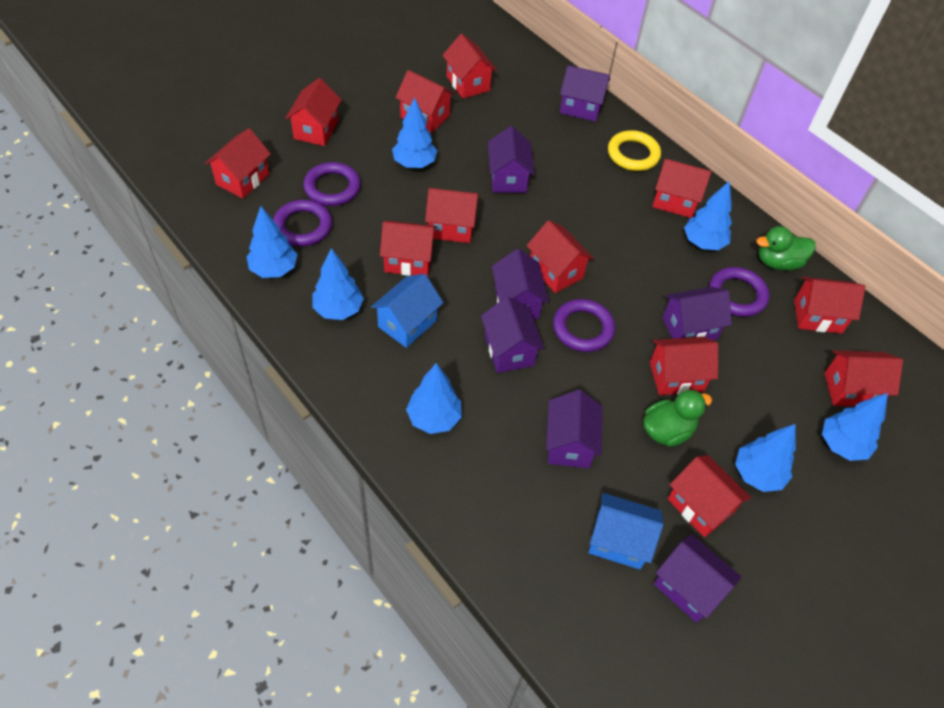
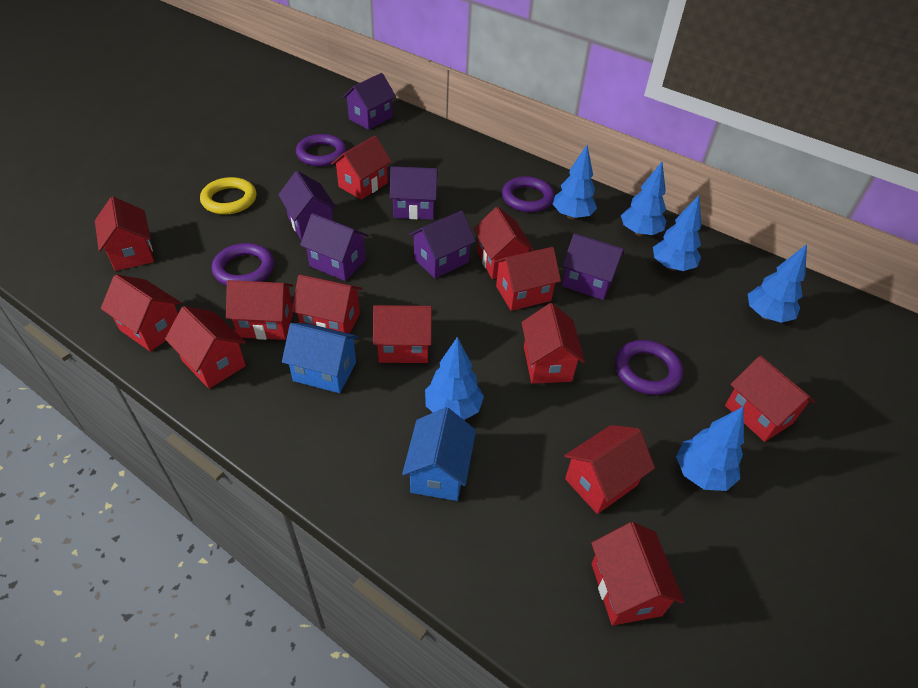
blue tree: 7 -> 6
green duck: 2 -> 0
purple house: 7 -> 6
red house: 12 -> 13

